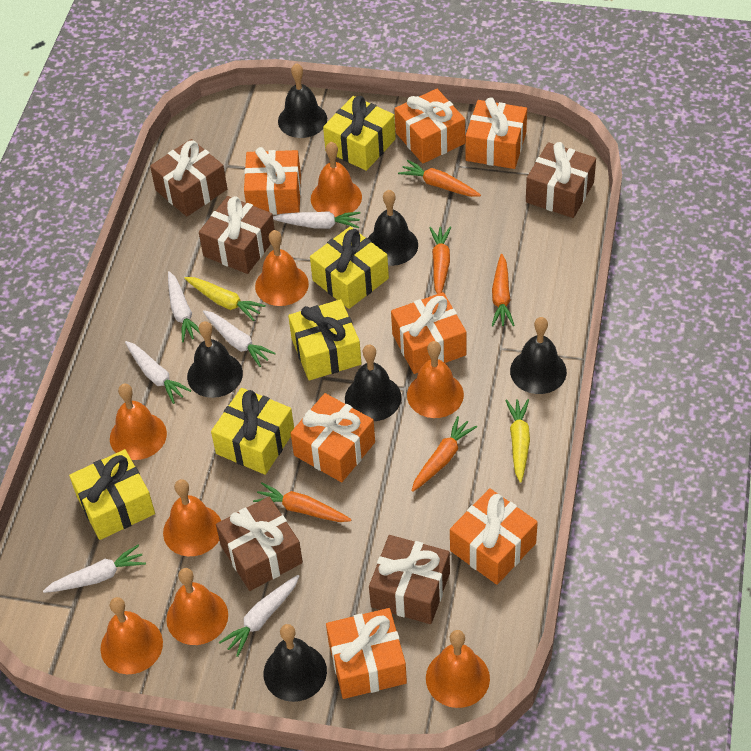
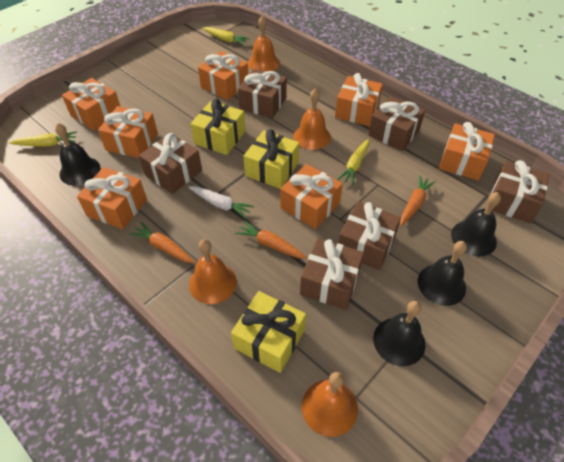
black bell: 6 -> 4
brown gift: 5 -> 6
orange bell: 8 -> 4
orange carrot: 5 -> 3
white carrot: 6 -> 1
yellow carrot: 2 -> 3
yellow gift: 5 -> 3

